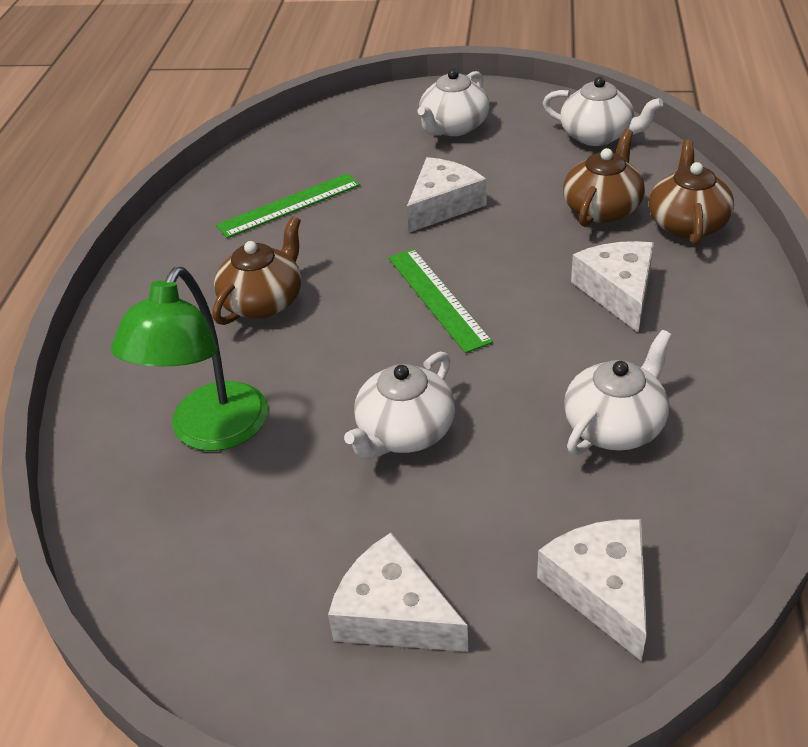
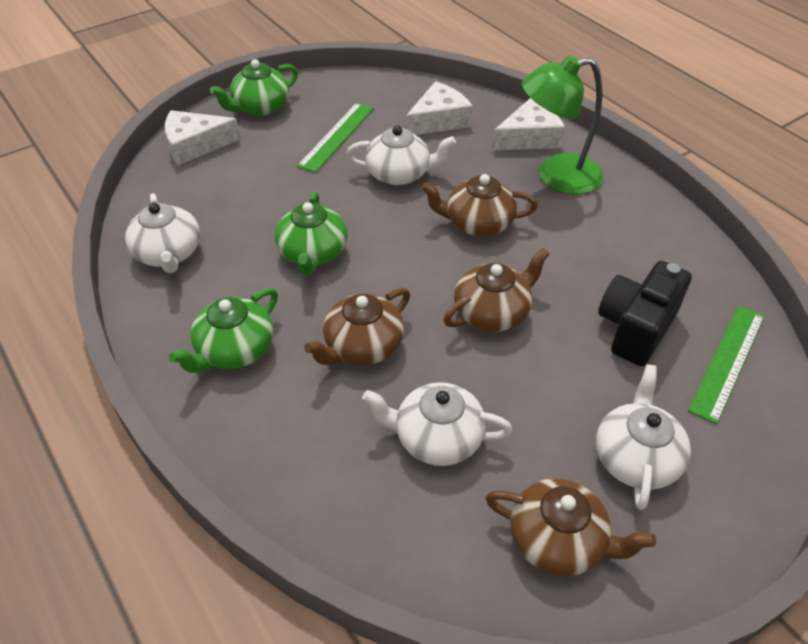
black camera: 0 -> 1
brown teapot: 3 -> 4
green teapot: 0 -> 3
white cheese: 4 -> 3

